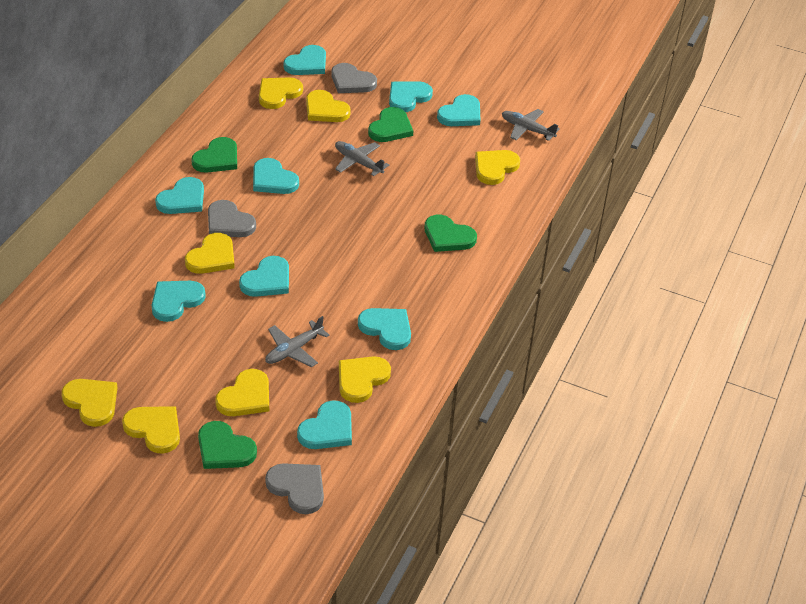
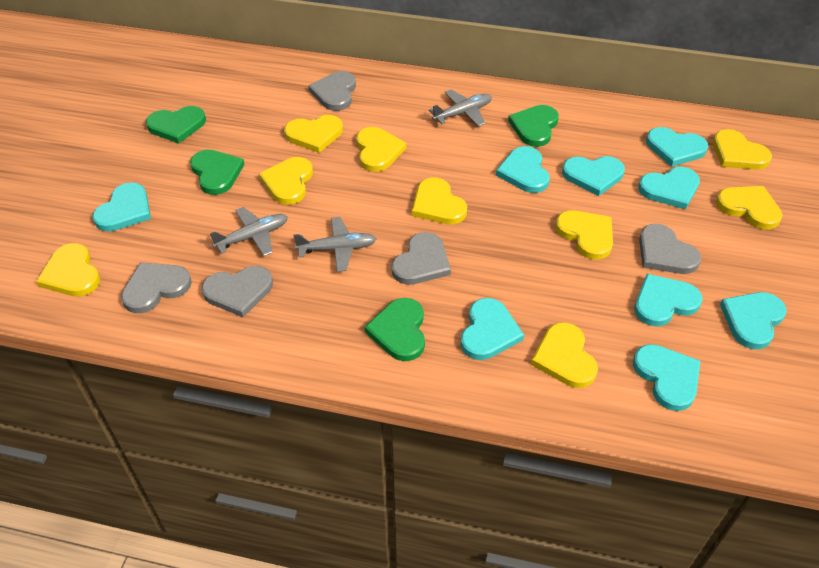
grey heart: 3 -> 5
yellow heart: 8 -> 9

